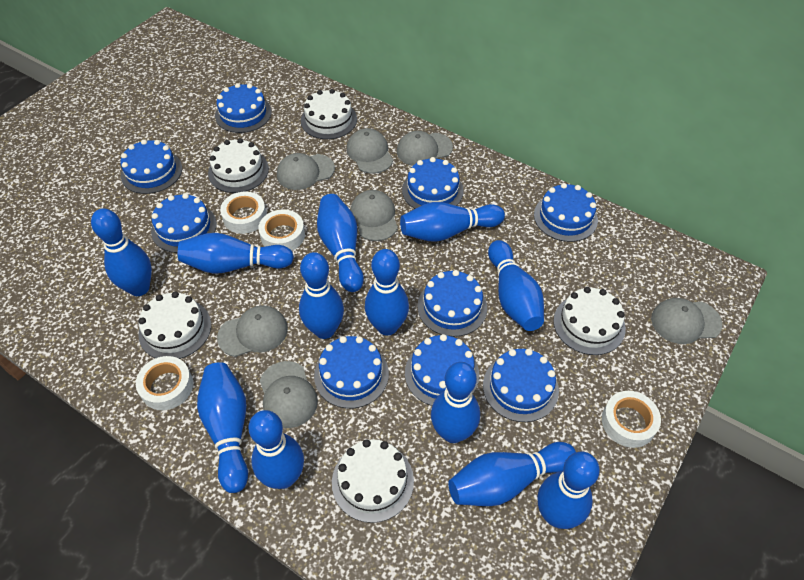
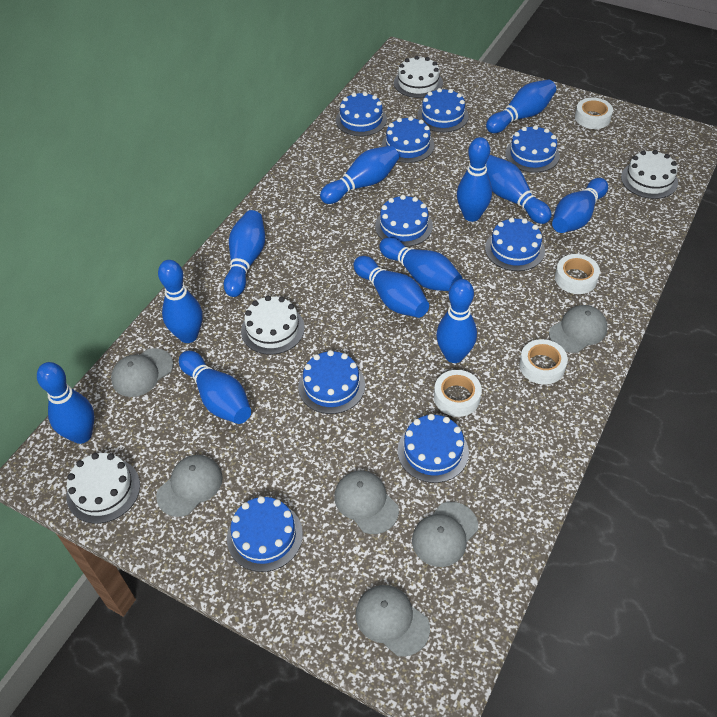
grey cap: 7 -> 6
white cake: 5 -> 4

